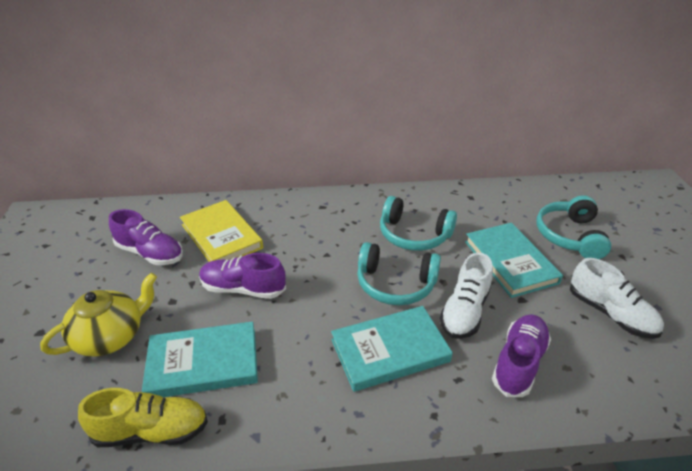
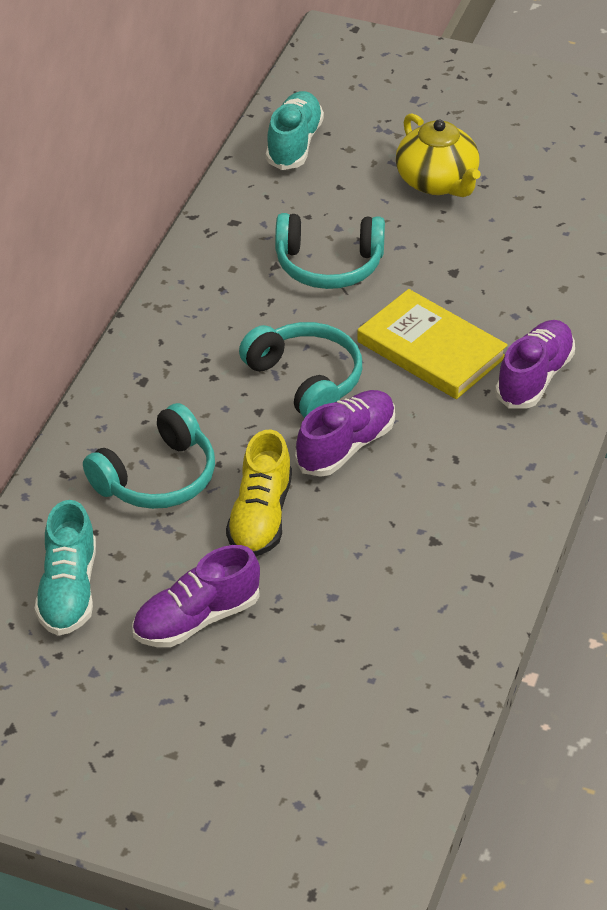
turquoise book: 3 -> 0
turquoise shoe: 0 -> 2
white shoe: 2 -> 0

